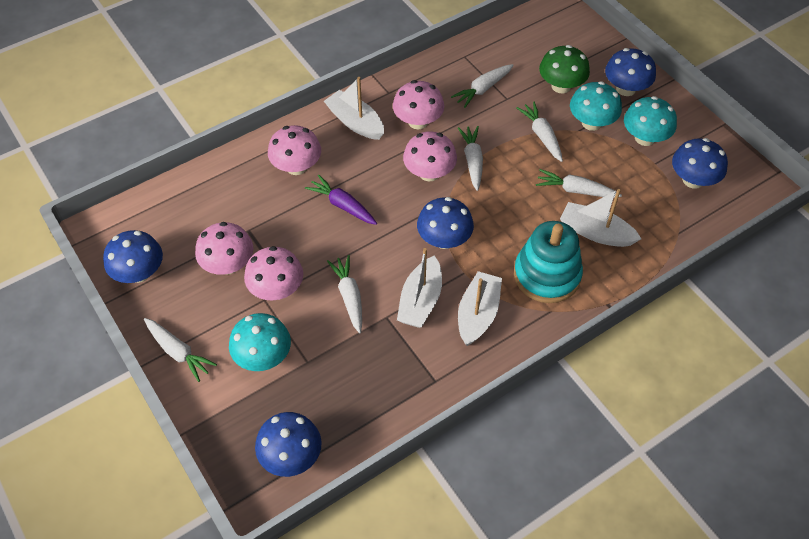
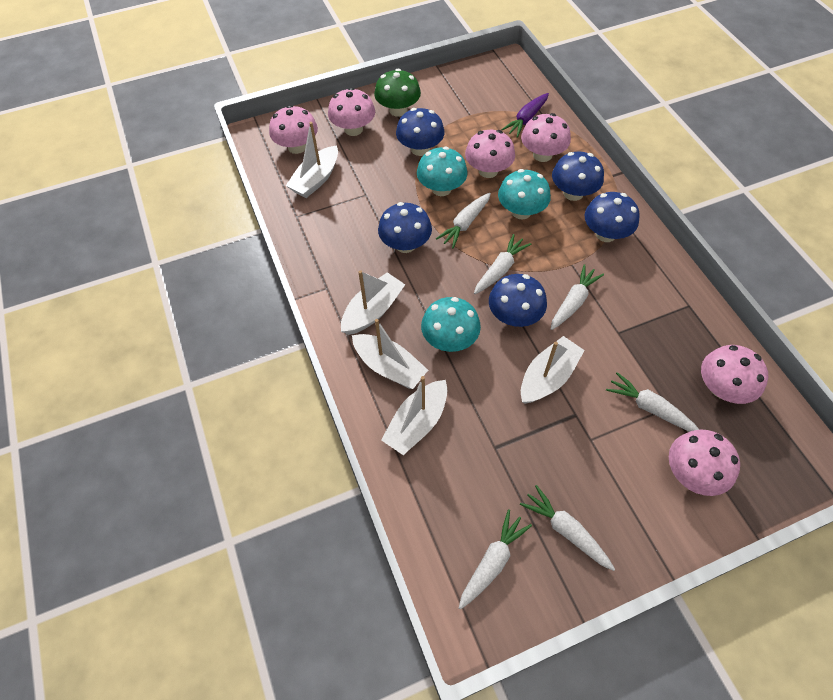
pink mushroom: 5 -> 6
turquoise stacking toy: 1 -> 0
white boat: 4 -> 5

